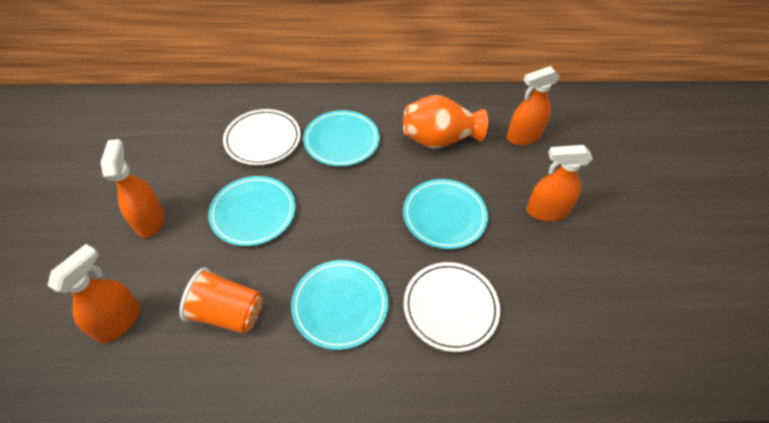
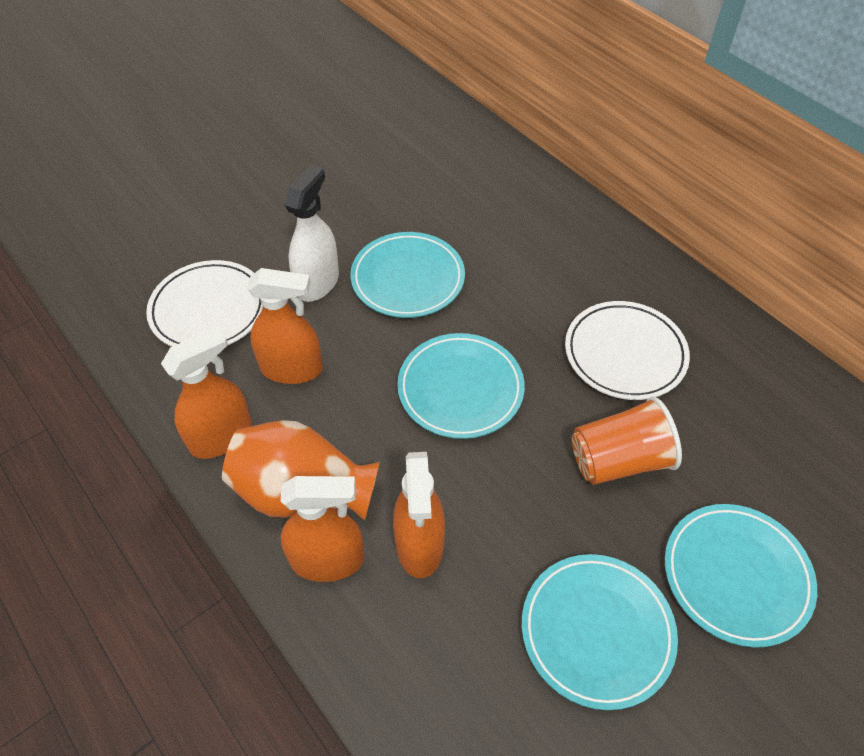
white spray bottle: 0 -> 1

